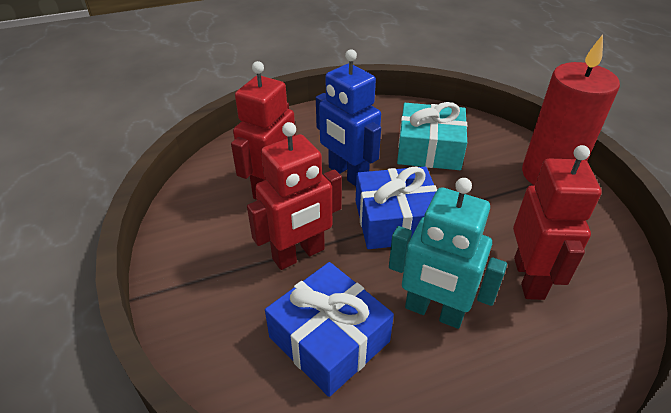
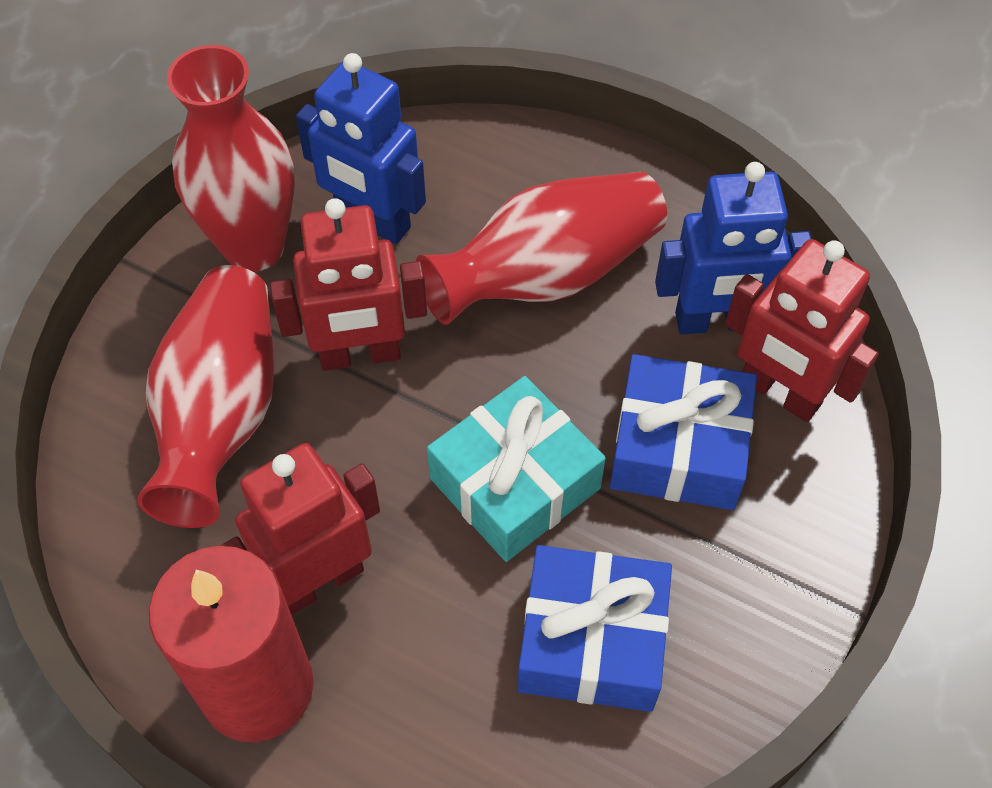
blue robot: 1 -> 2
red vase: 0 -> 3
turquoise robot: 1 -> 0

